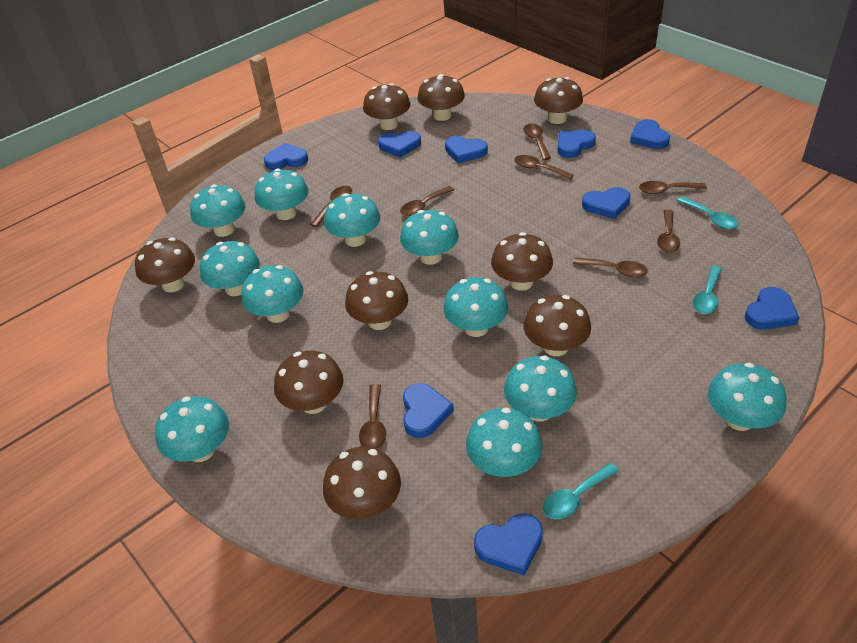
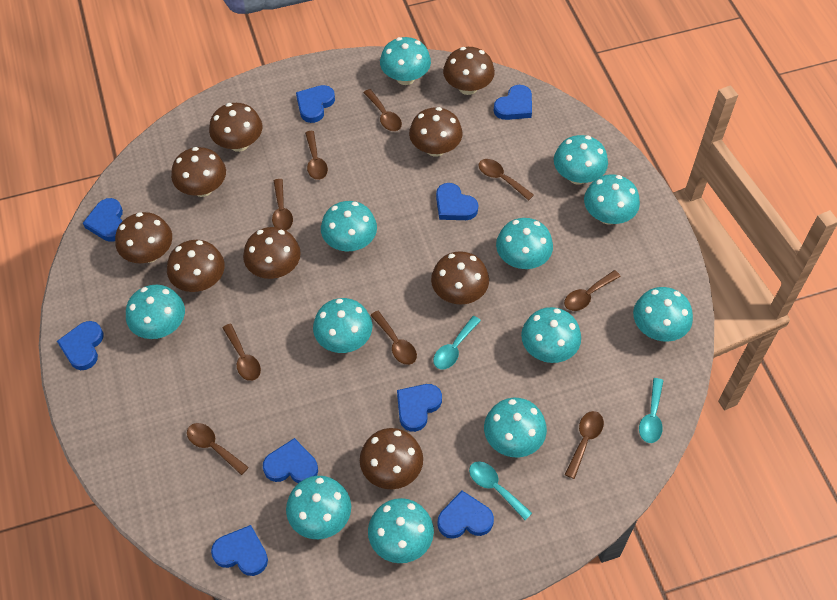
brown spoon: 8 -> 9
turquoise mushroom: 11 -> 12

